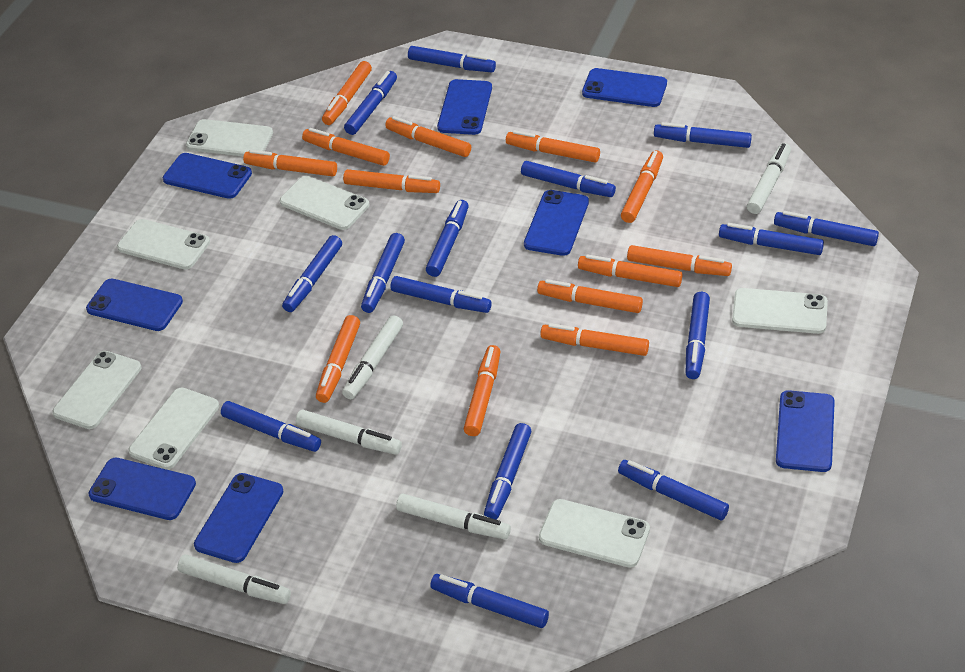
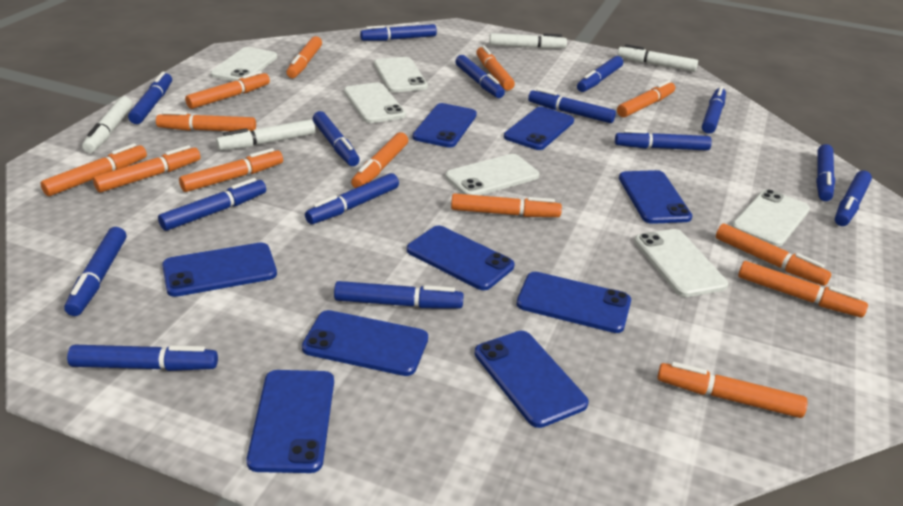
blue phone: 8 -> 9
white marker: 5 -> 4
white phone: 7 -> 6

